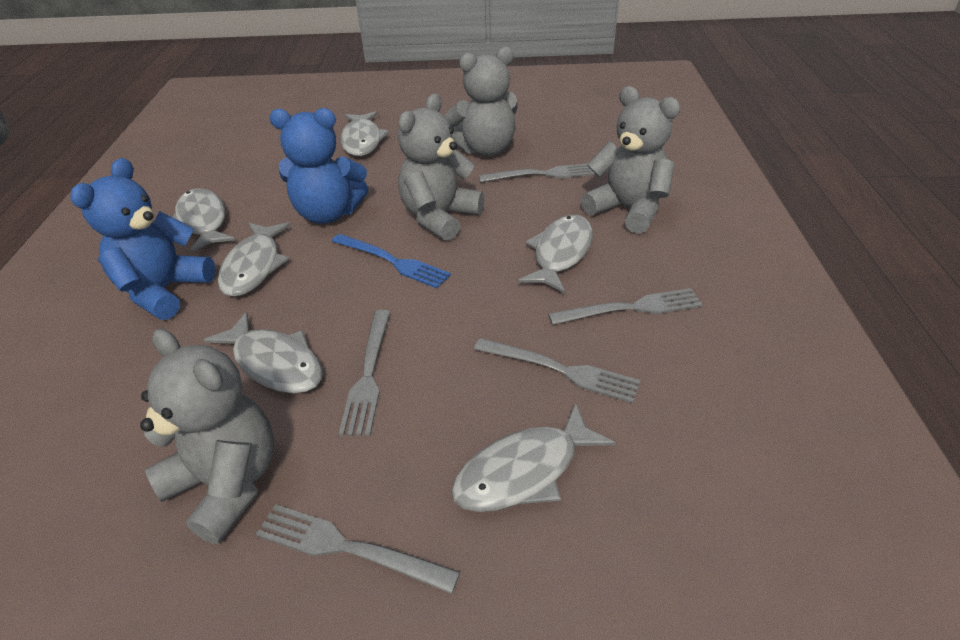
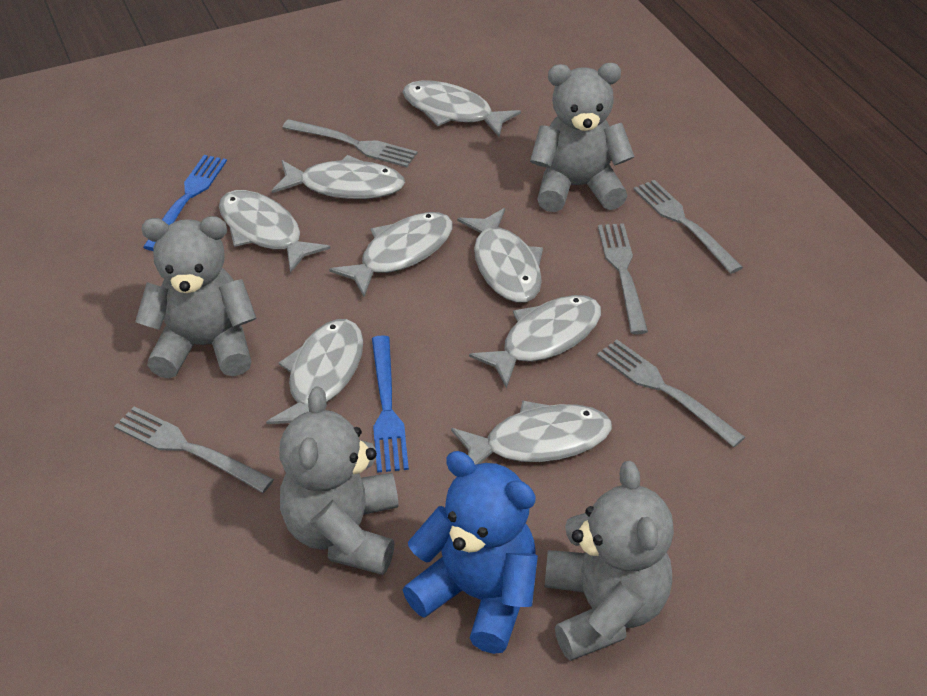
blue fork: 1 -> 2
blue teddy bear: 2 -> 1
grey fish: 6 -> 8

